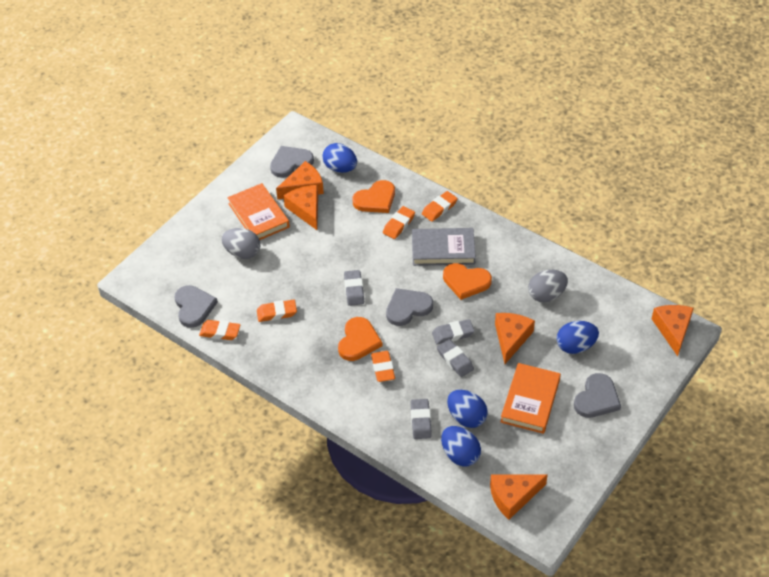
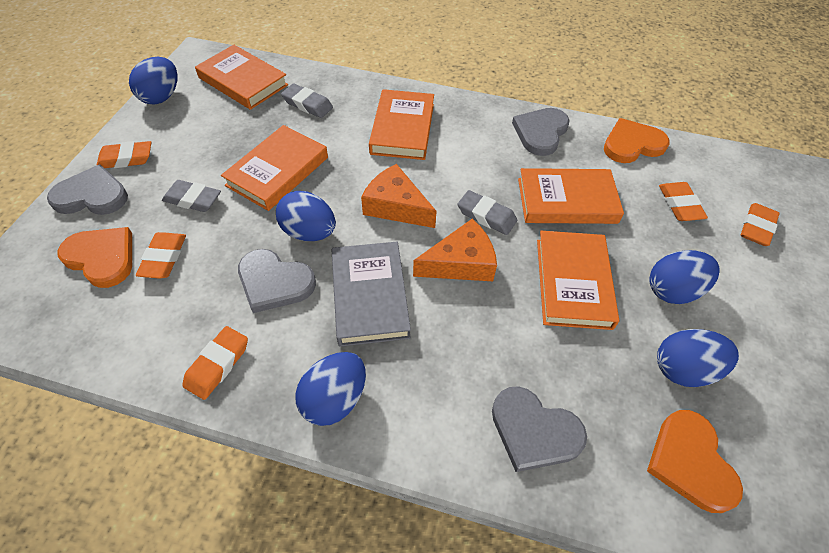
blue egg: 4 -> 5
grey egg: 2 -> 0
grey eraser: 4 -> 3
orange book: 2 -> 5
orange cheese: 5 -> 2

